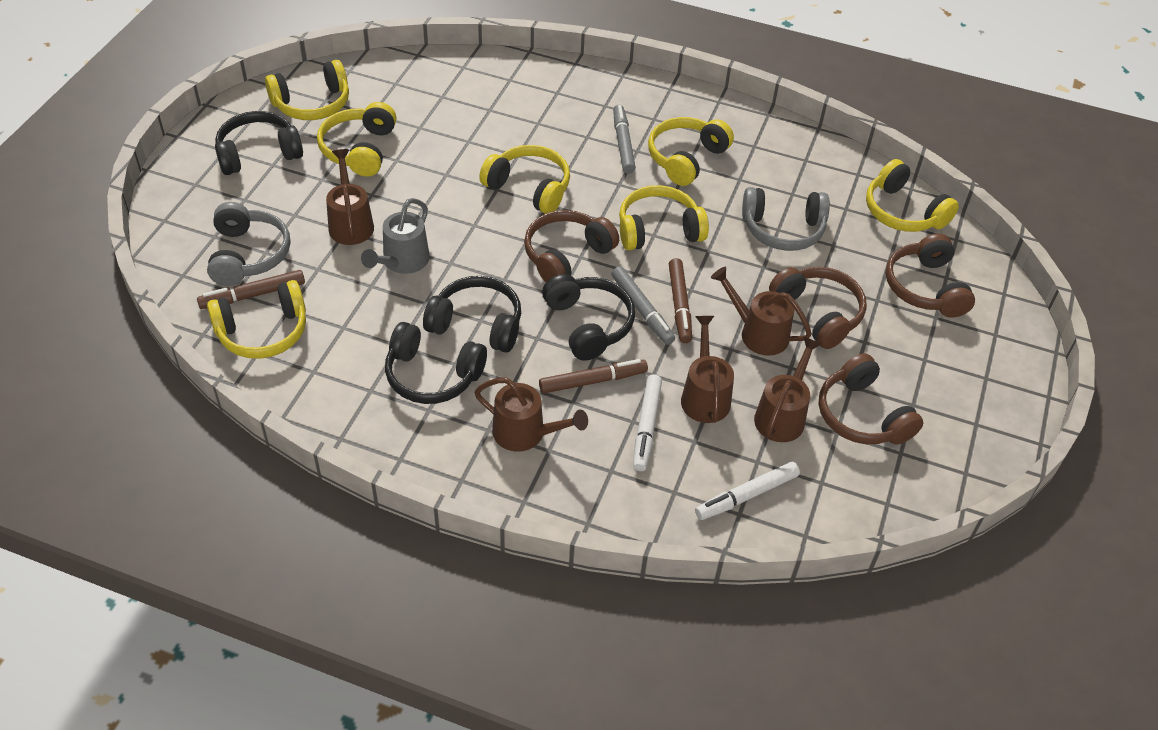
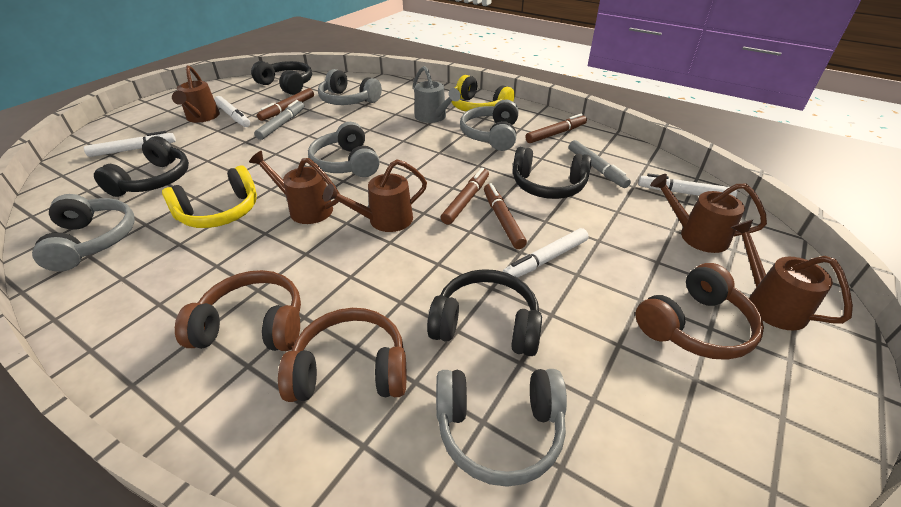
brown headphones: 4 -> 3
brown marker: 3 -> 4
grey headphones: 2 -> 5
white marker: 2 -> 4
yellow headphones: 7 -> 2

